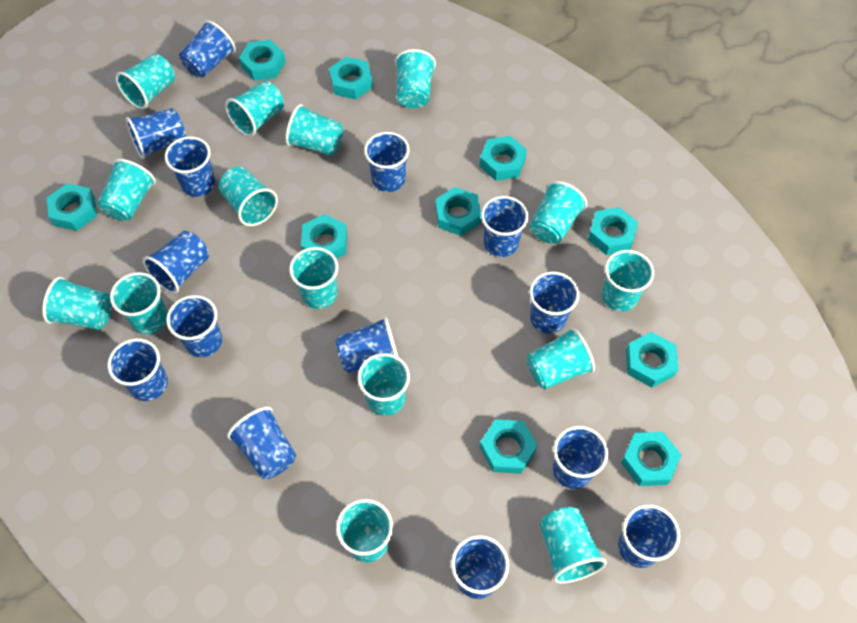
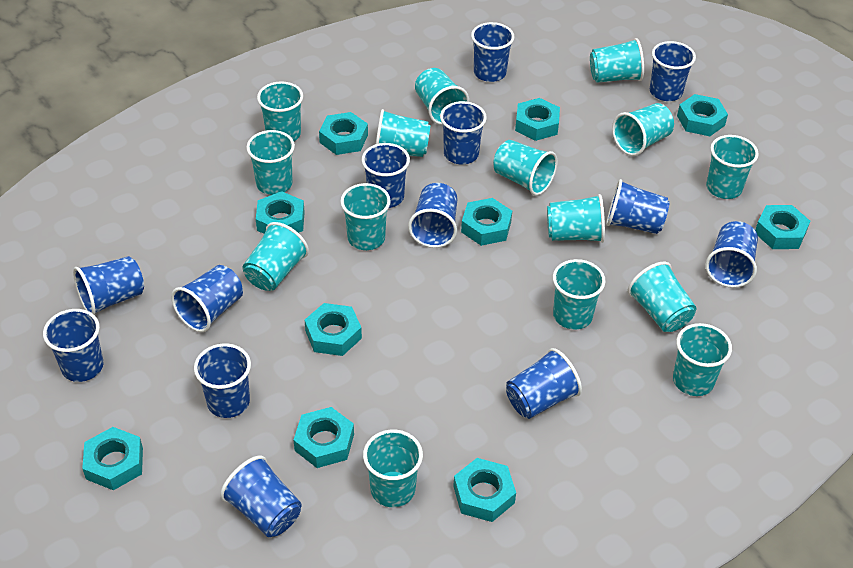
blue cup: 14 -> 13

